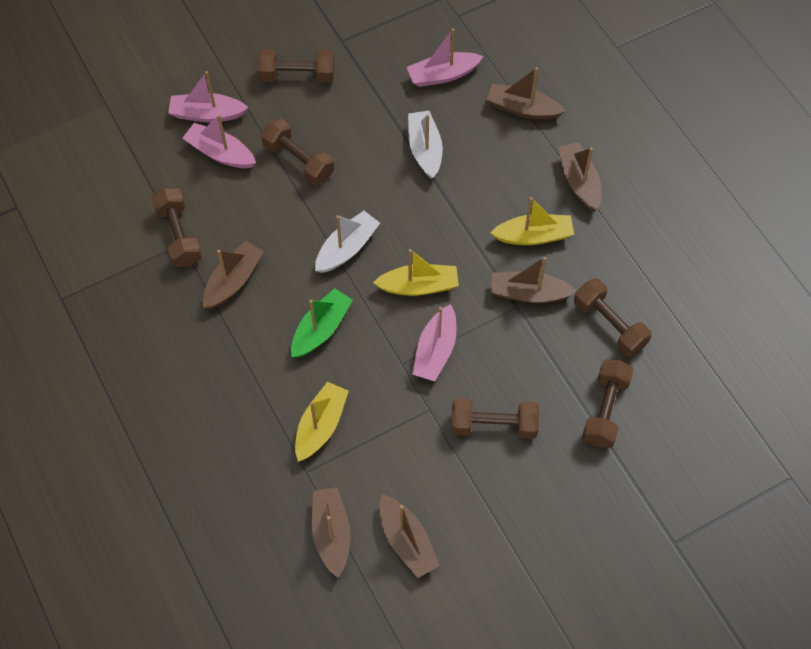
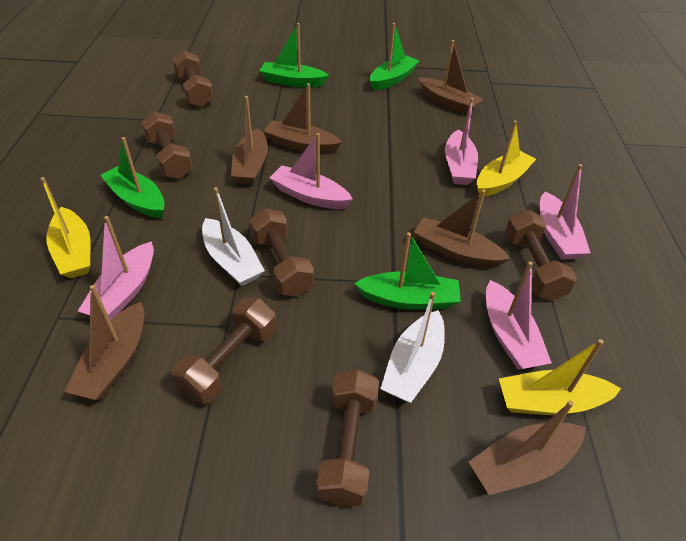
green boat: 1 -> 4
pink boat: 4 -> 5

